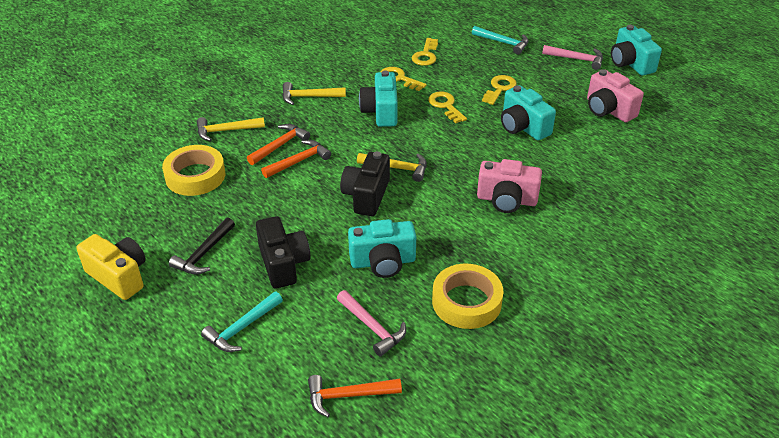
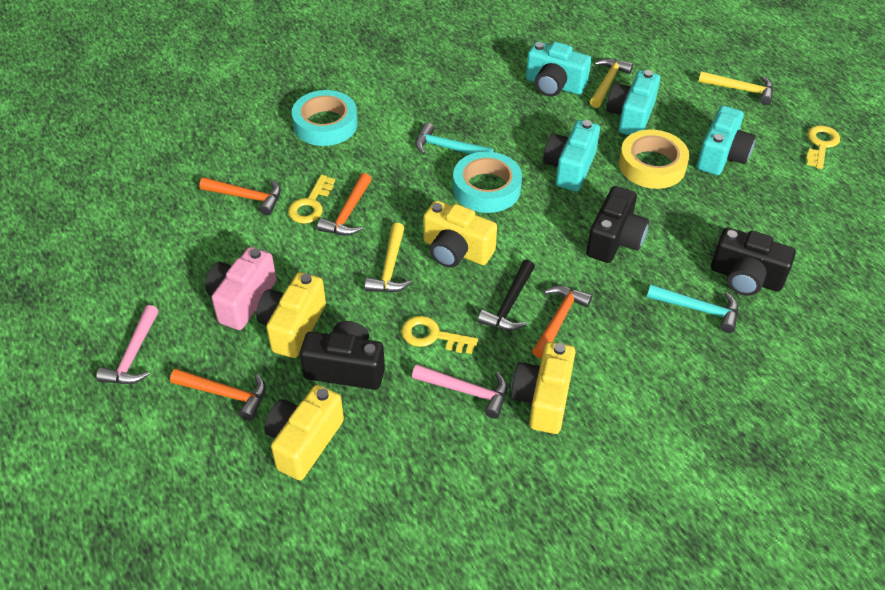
black camera: 2 -> 3
orange hammer: 3 -> 4
pink camera: 2 -> 1
turquoise tape: 0 -> 2
yellow camera: 1 -> 4
yellow key: 4 -> 3
yellow tape: 2 -> 1

